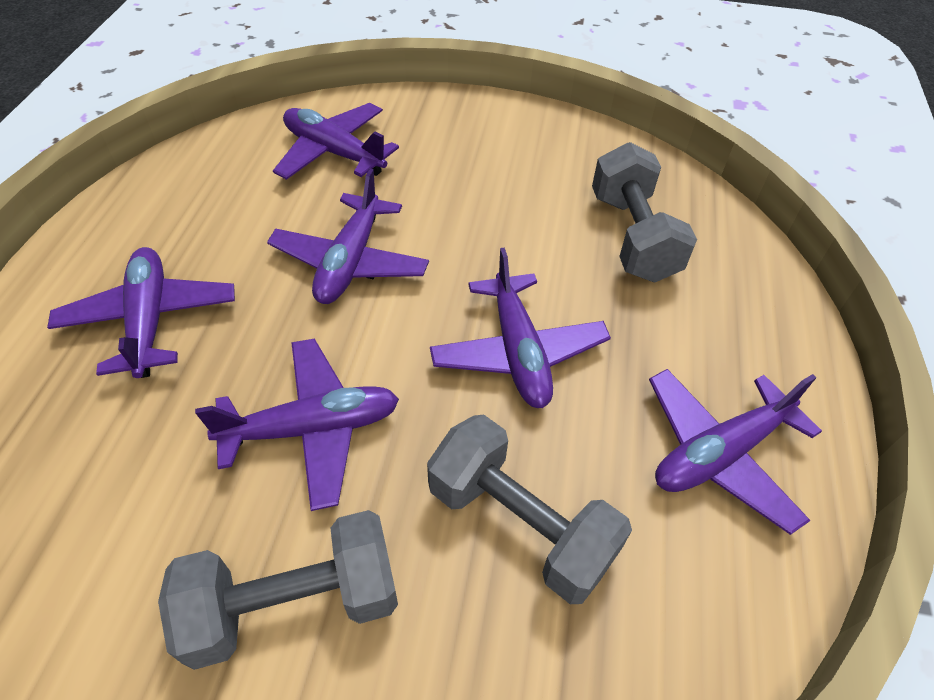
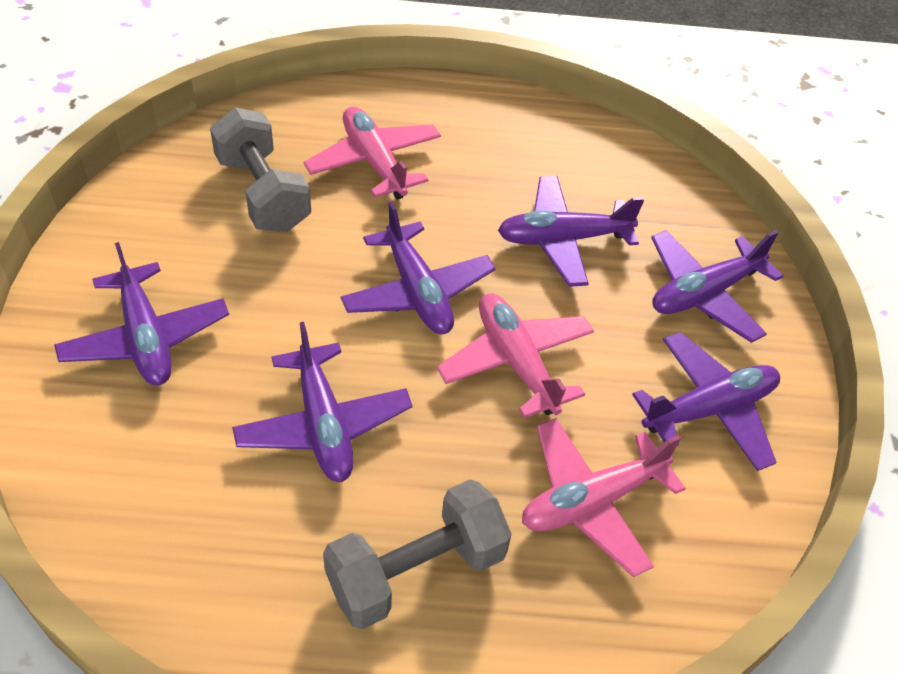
grey dumbbell: 3 -> 2
pink plane: 0 -> 3

